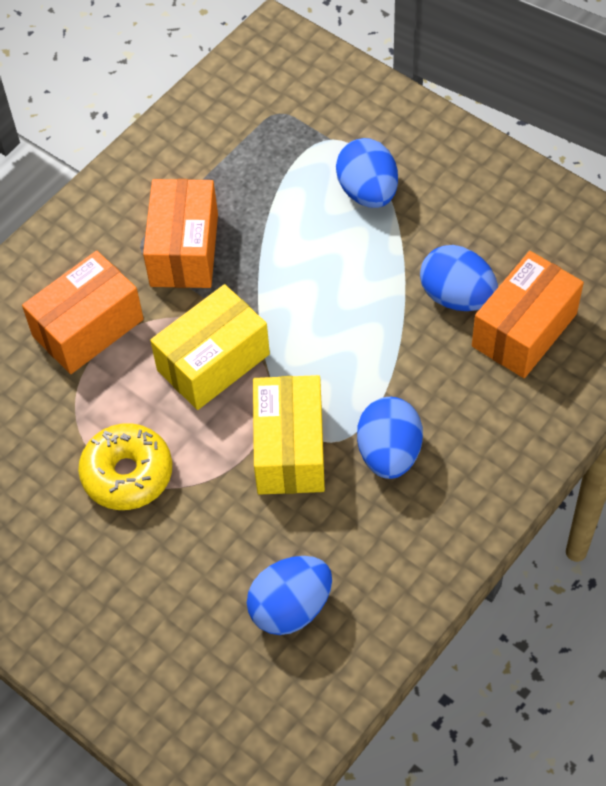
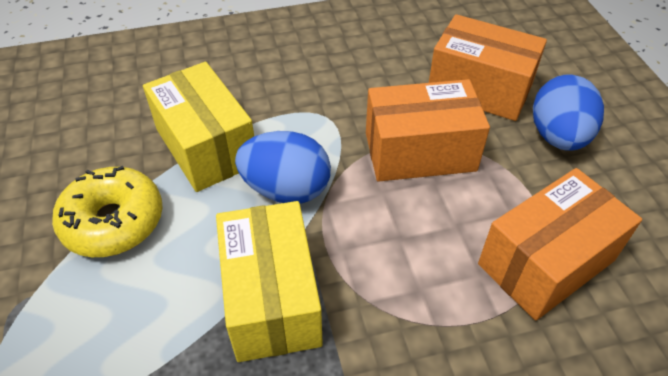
blue egg: 4 -> 2

